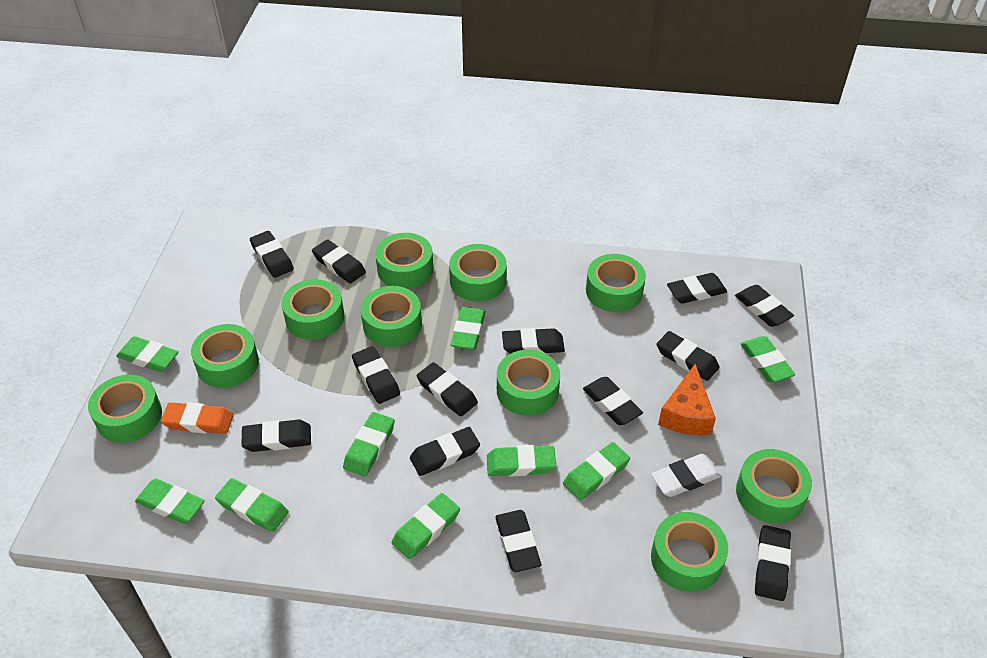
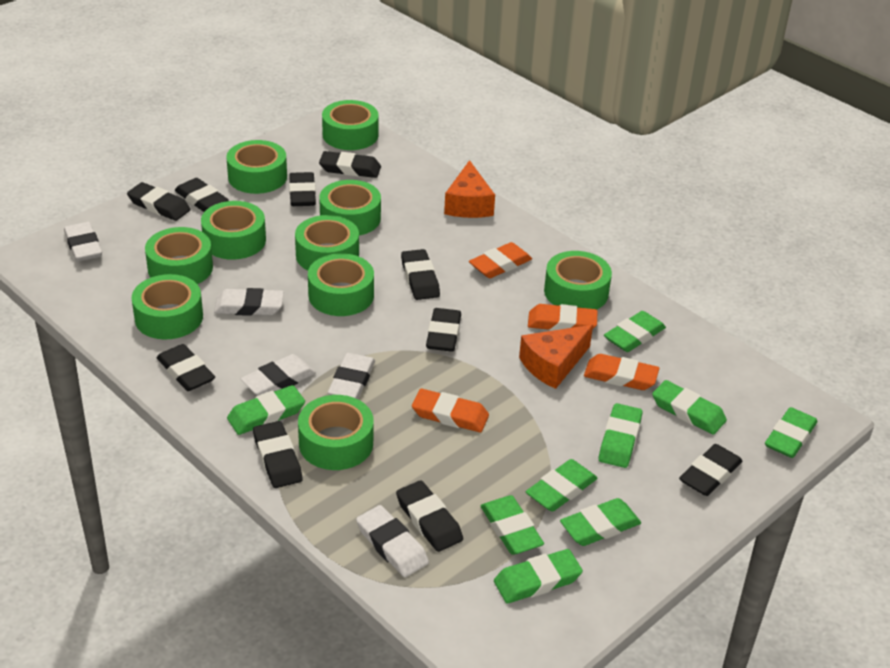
black eraser: 13 -> 10
orange cheese: 1 -> 2
orange eraser: 1 -> 4
white eraser: 1 -> 5

